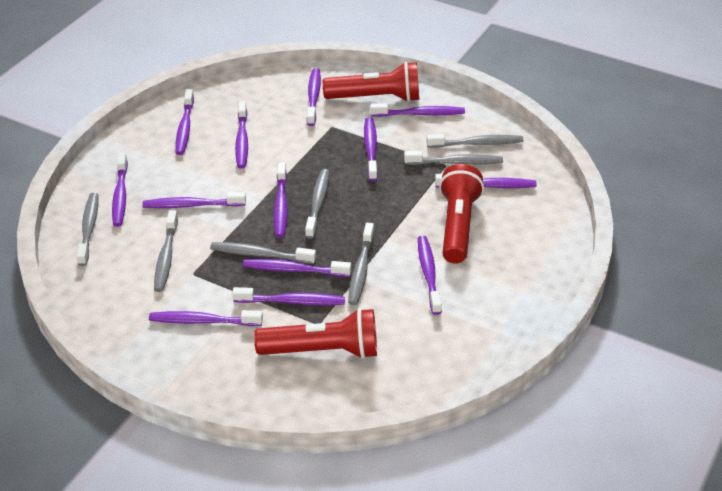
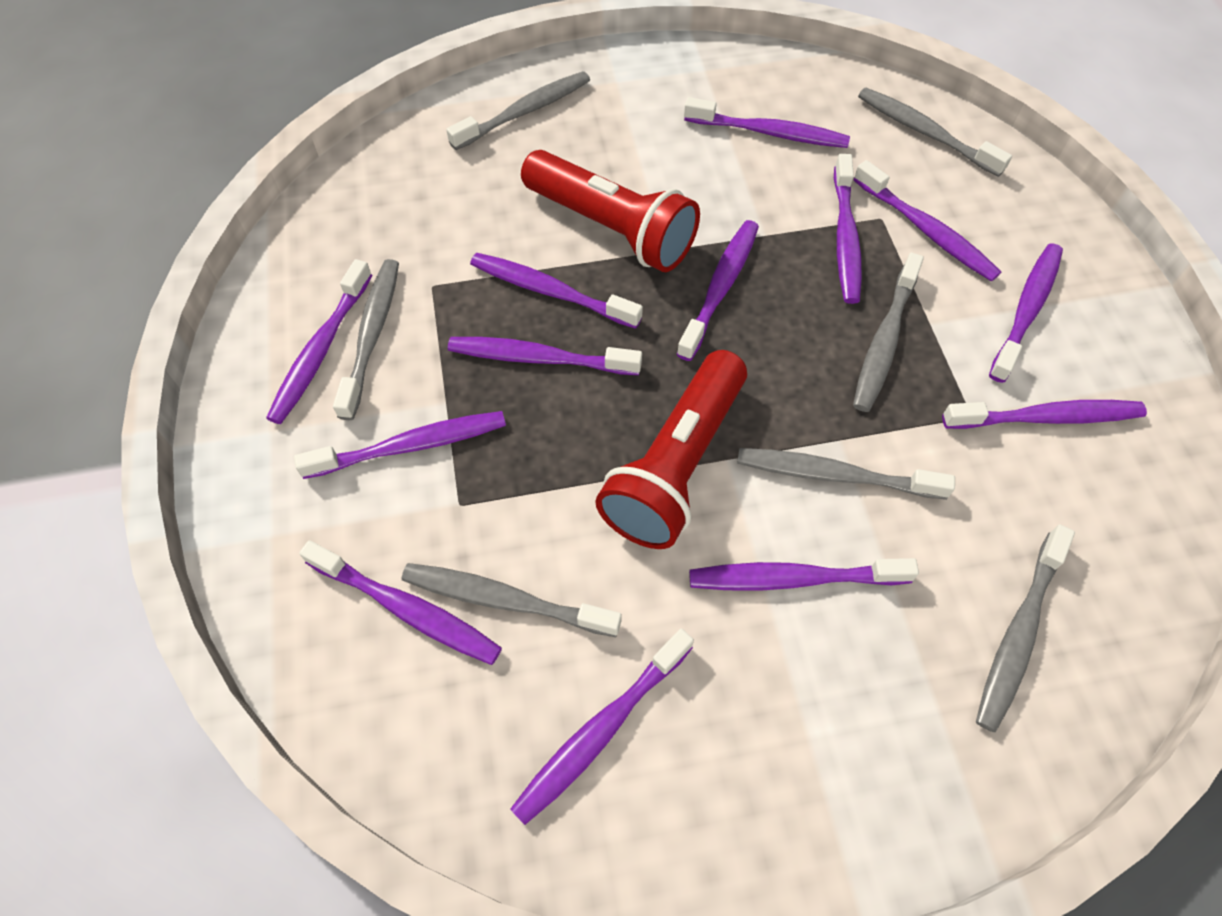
red flashlight: 3 -> 2

